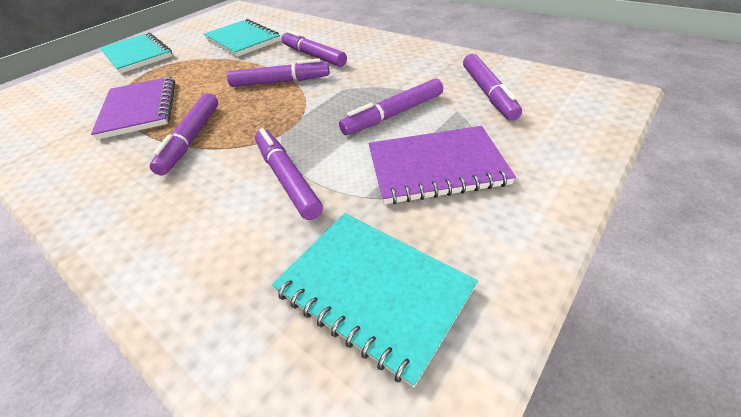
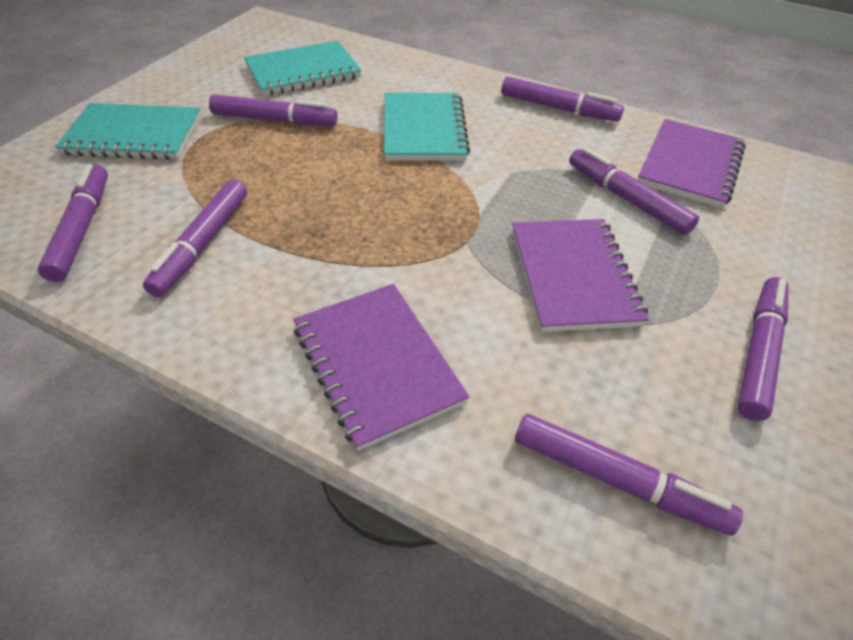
purple marker: 6 -> 7
purple notebook: 2 -> 3

